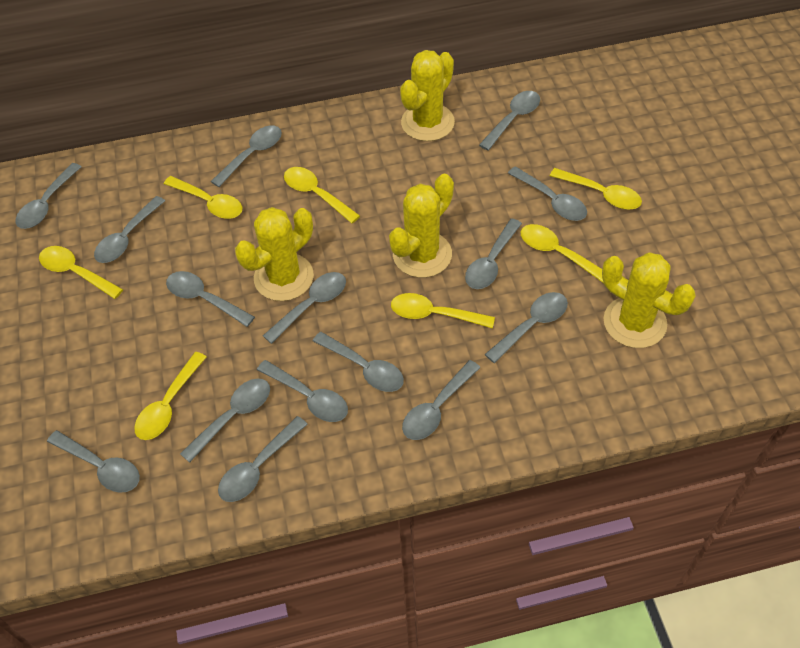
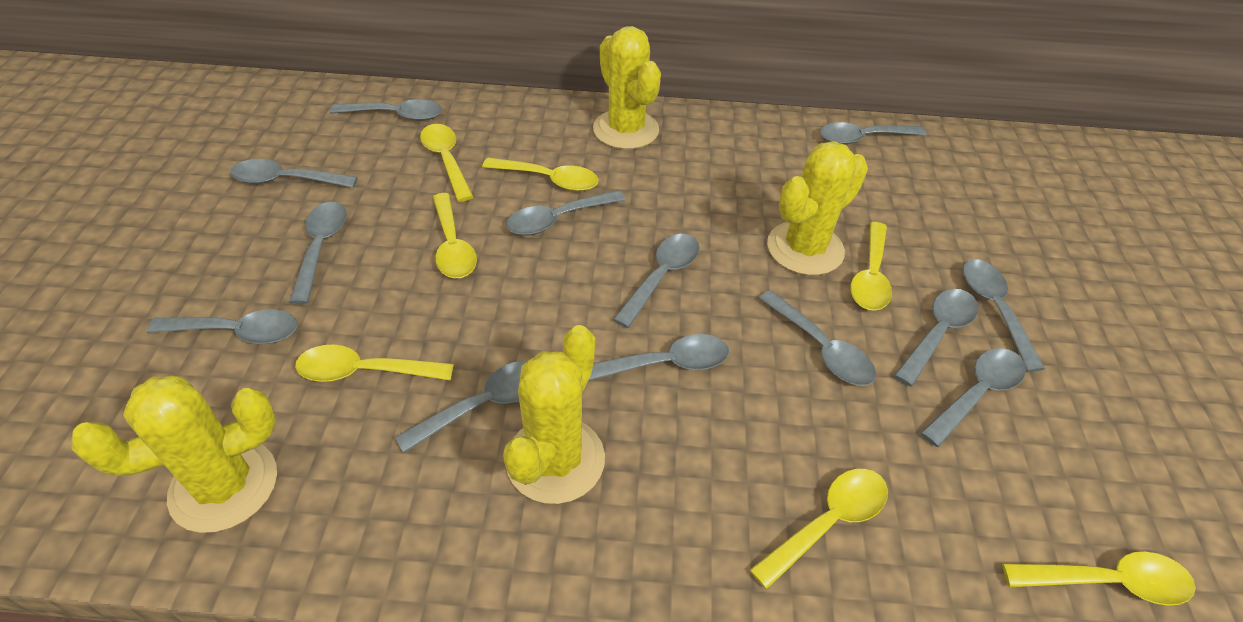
grey spoon: 15 -> 13

